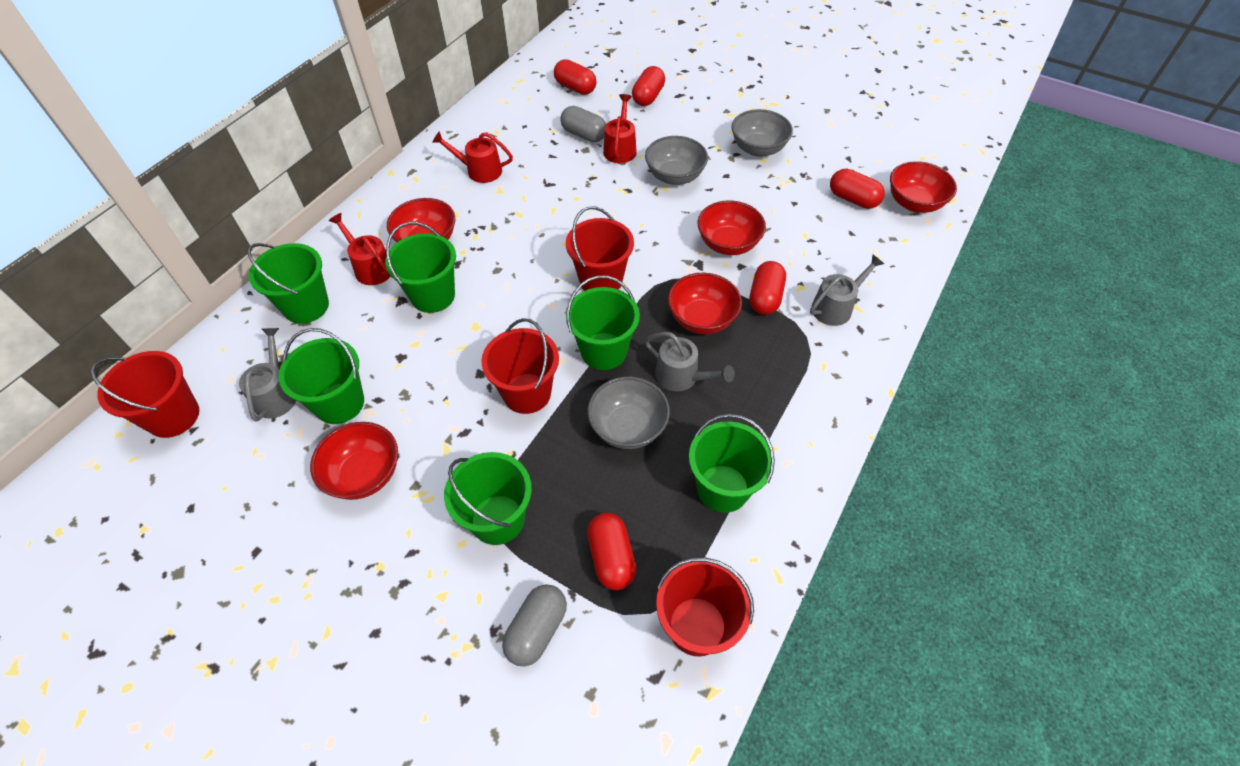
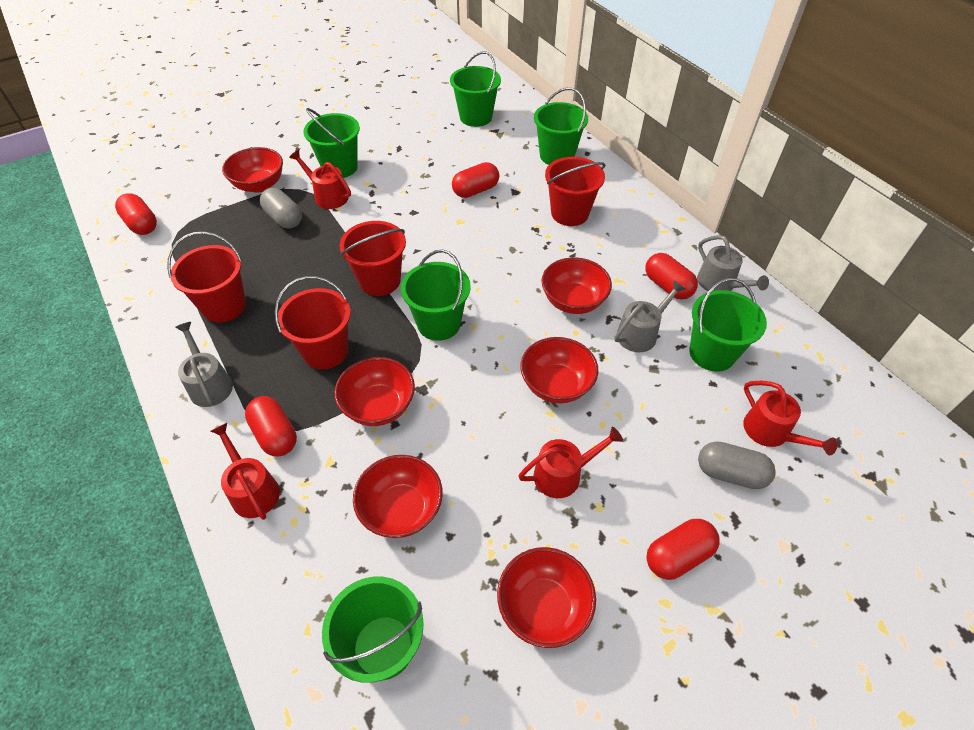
grey bowl: 3 -> 0
red bowl: 5 -> 6
red watering can: 3 -> 4

